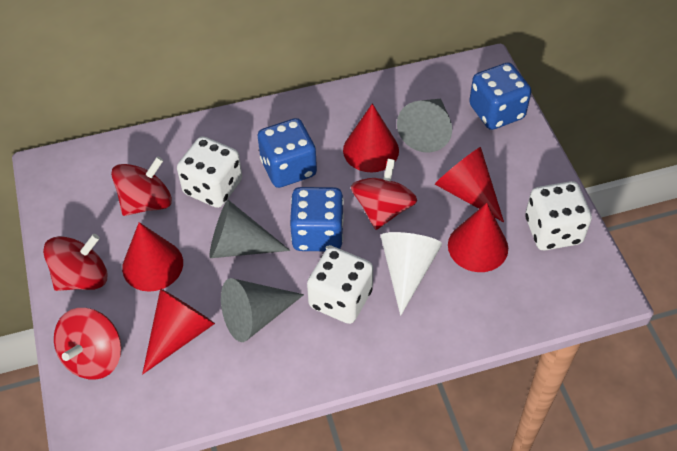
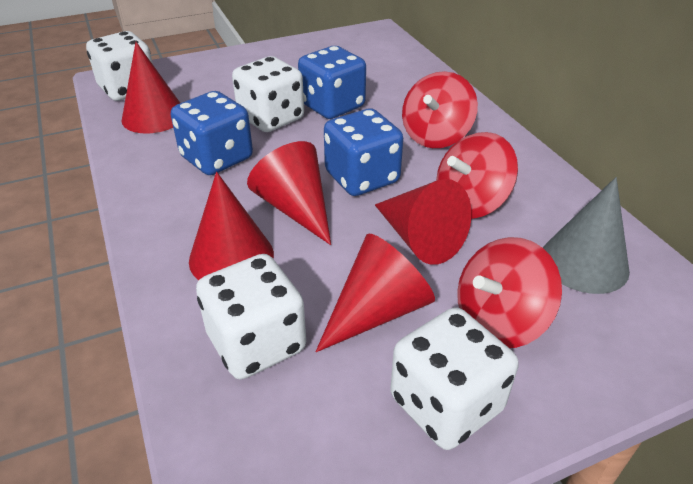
grey cone: 3 -> 1
red spinning top: 4 -> 3
white cone: 1 -> 0
white dice: 3 -> 4

